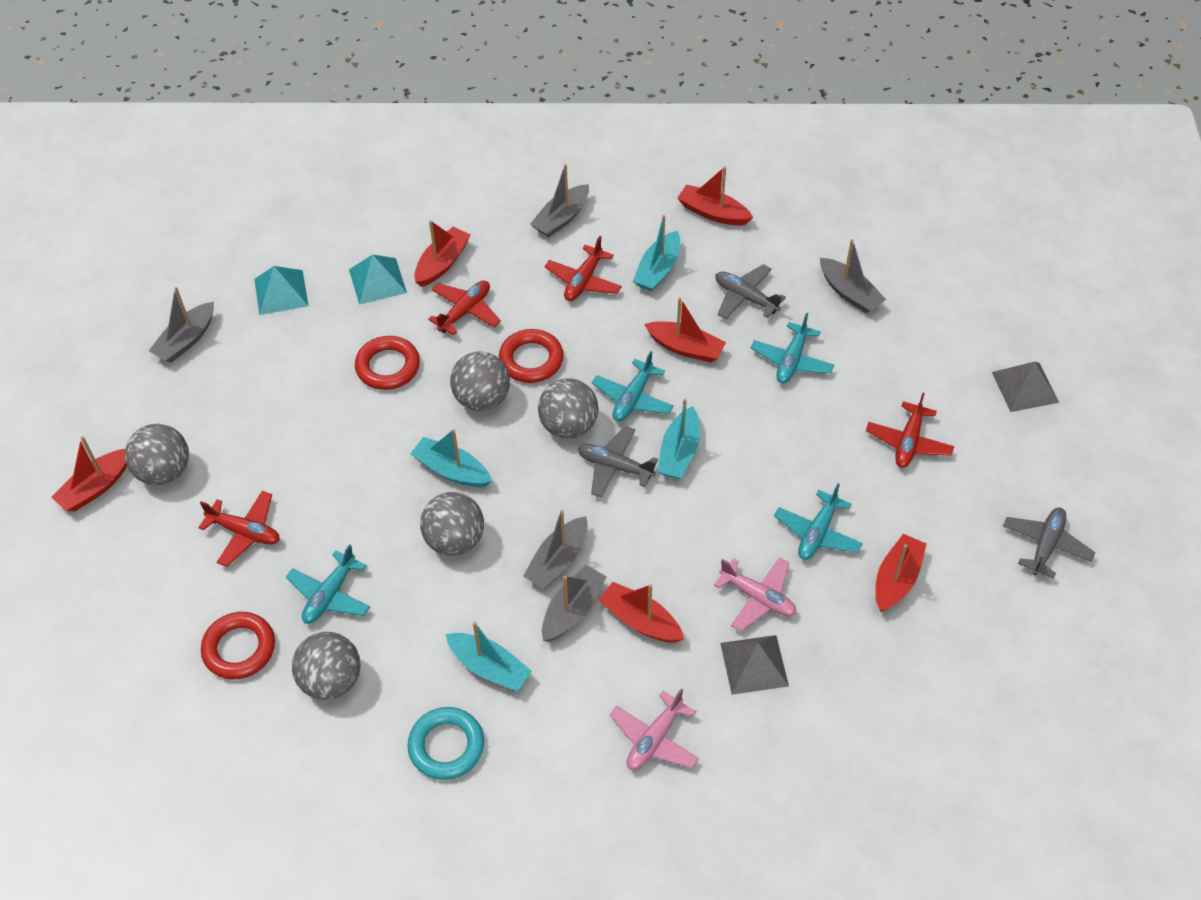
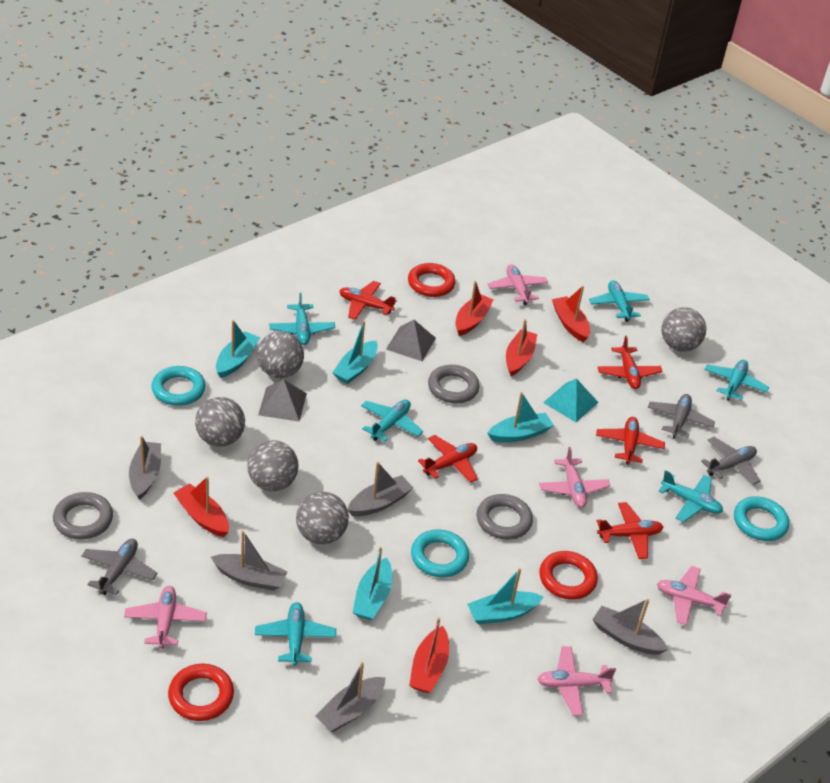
grey ring: 0 -> 3
pink plane: 2 -> 5
red boat: 6 -> 5
red plane: 4 -> 5
turquoise boat: 4 -> 5
turquoise plane: 4 -> 6
turquoise pyramid: 2 -> 1
turquoise ring: 1 -> 3

